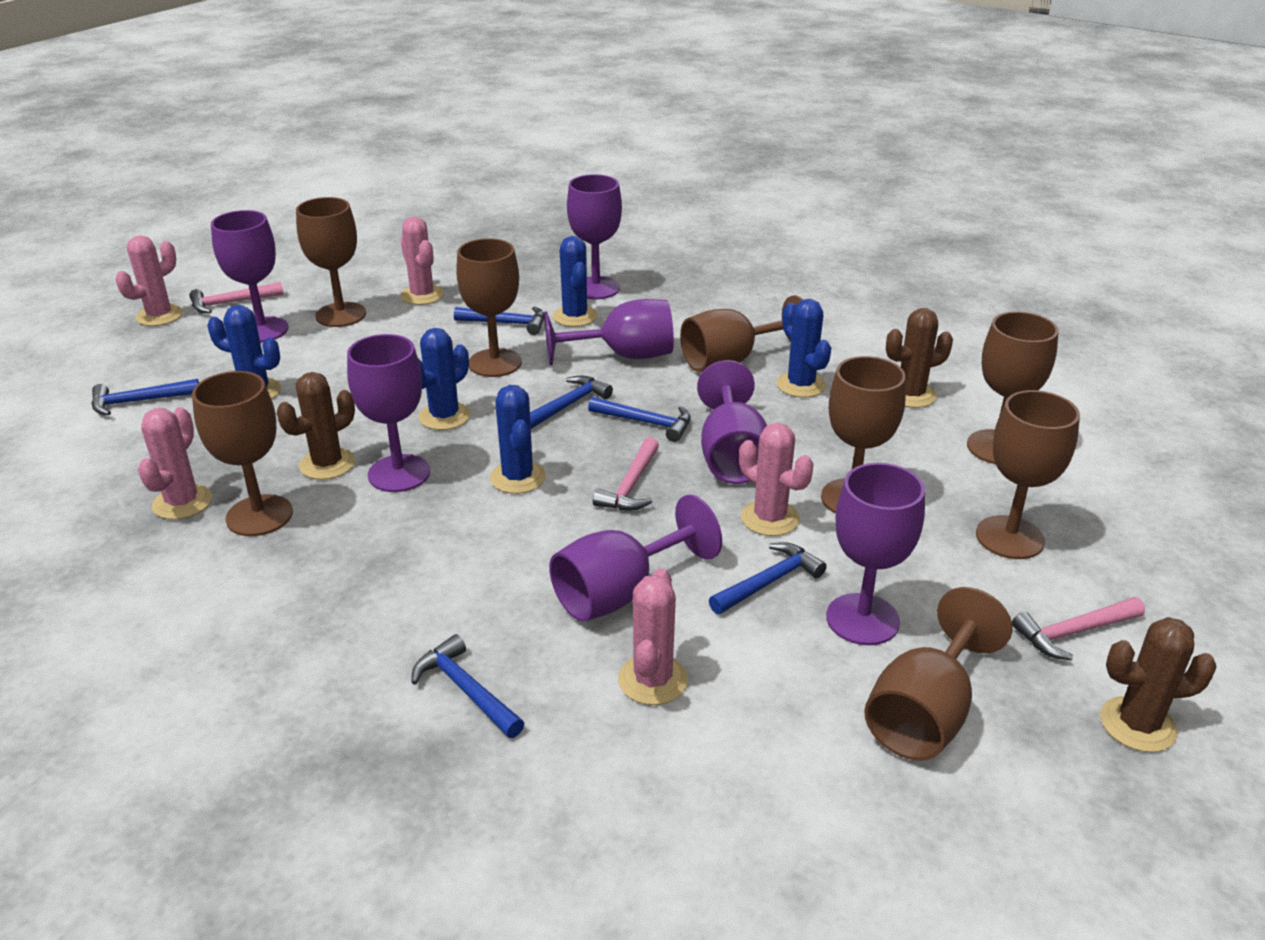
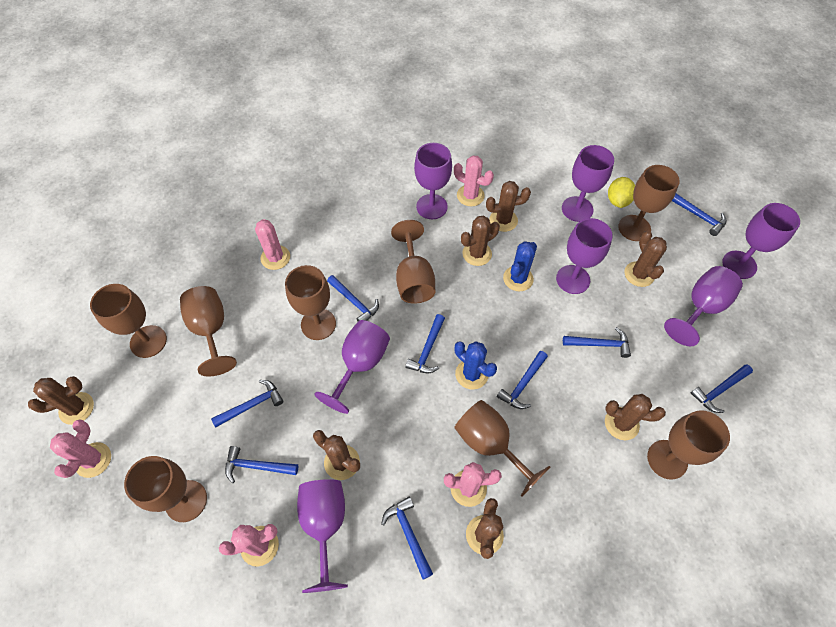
blue cactus: 5 -> 2
blue hammer: 6 -> 9
brown cactus: 3 -> 7
pink hammer: 3 -> 0
yellow lemon: 0 -> 1

